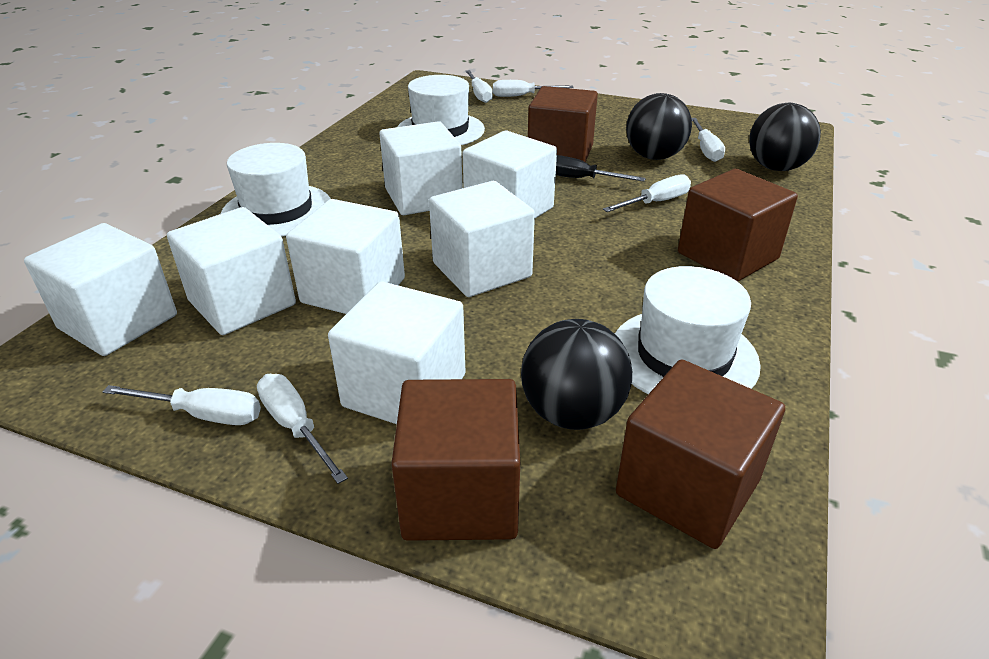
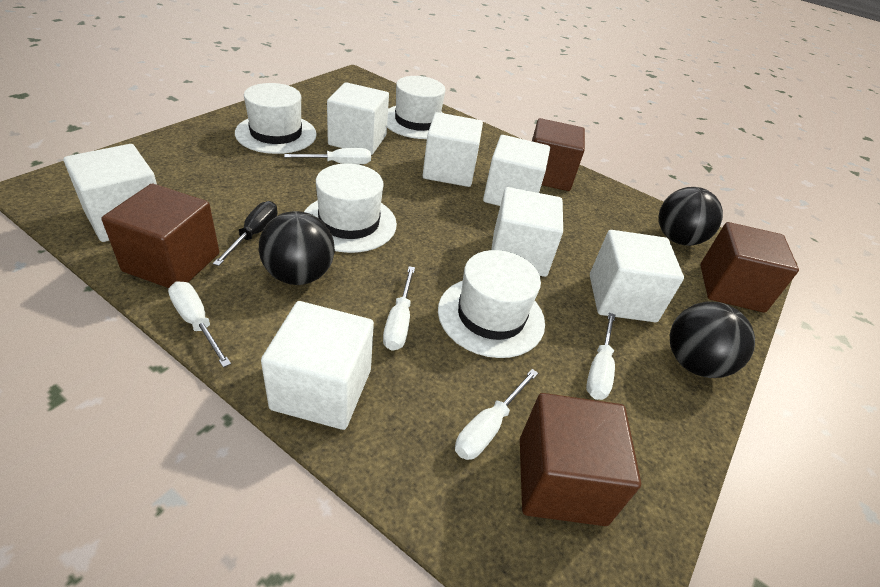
white hat: 3 -> 4
white screwdriver: 6 -> 5

